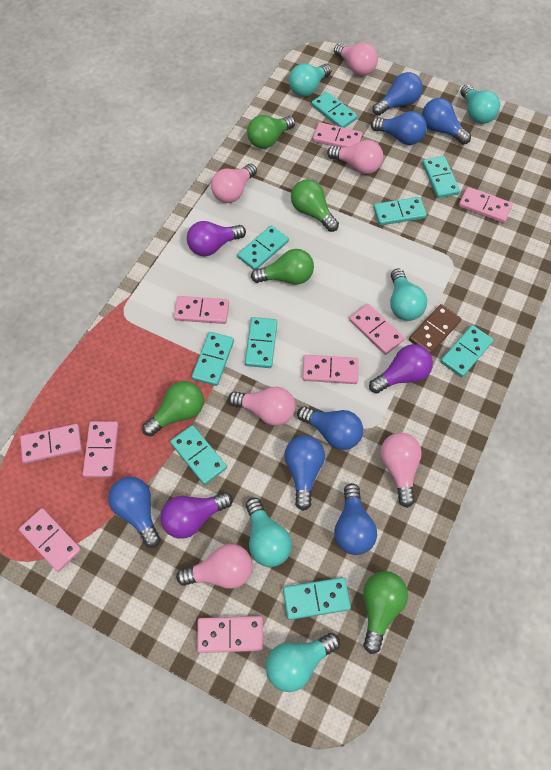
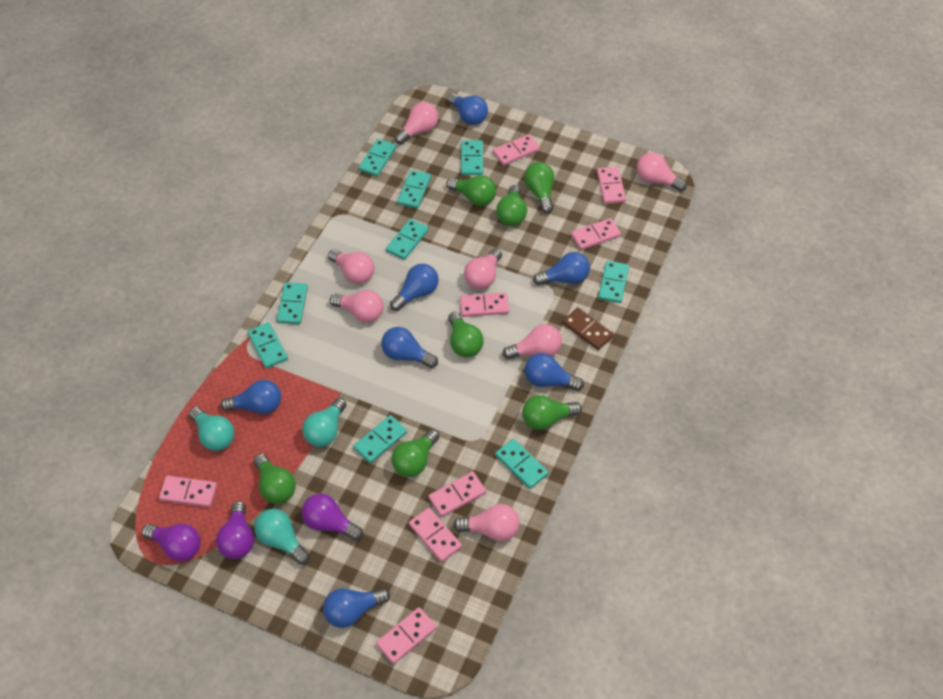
green light bulb: 5 -> 7
pink domino: 9 -> 8
pink light bulb: 6 -> 7
turquoise light bulb: 5 -> 3

